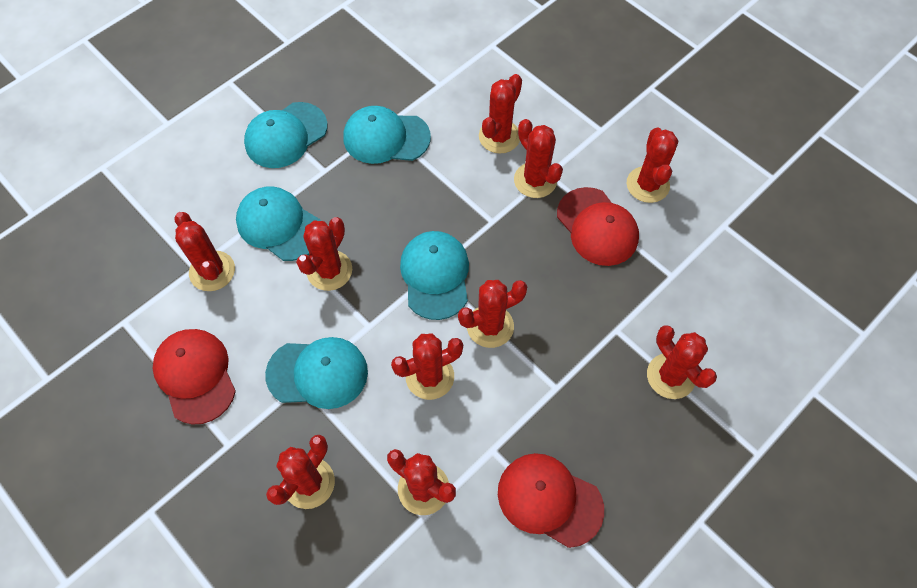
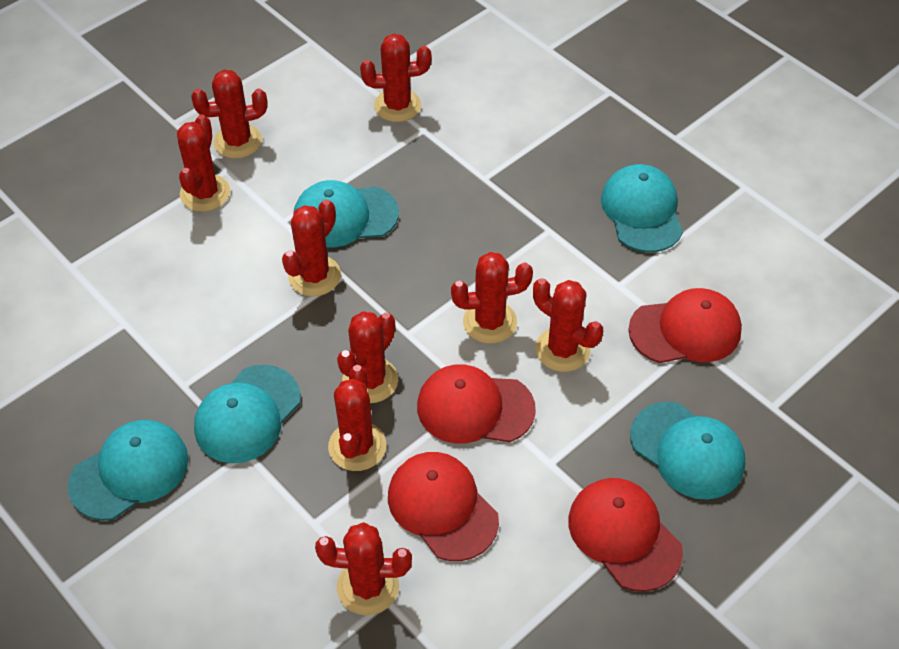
red cactus: 10 -> 9
red cap: 3 -> 4

